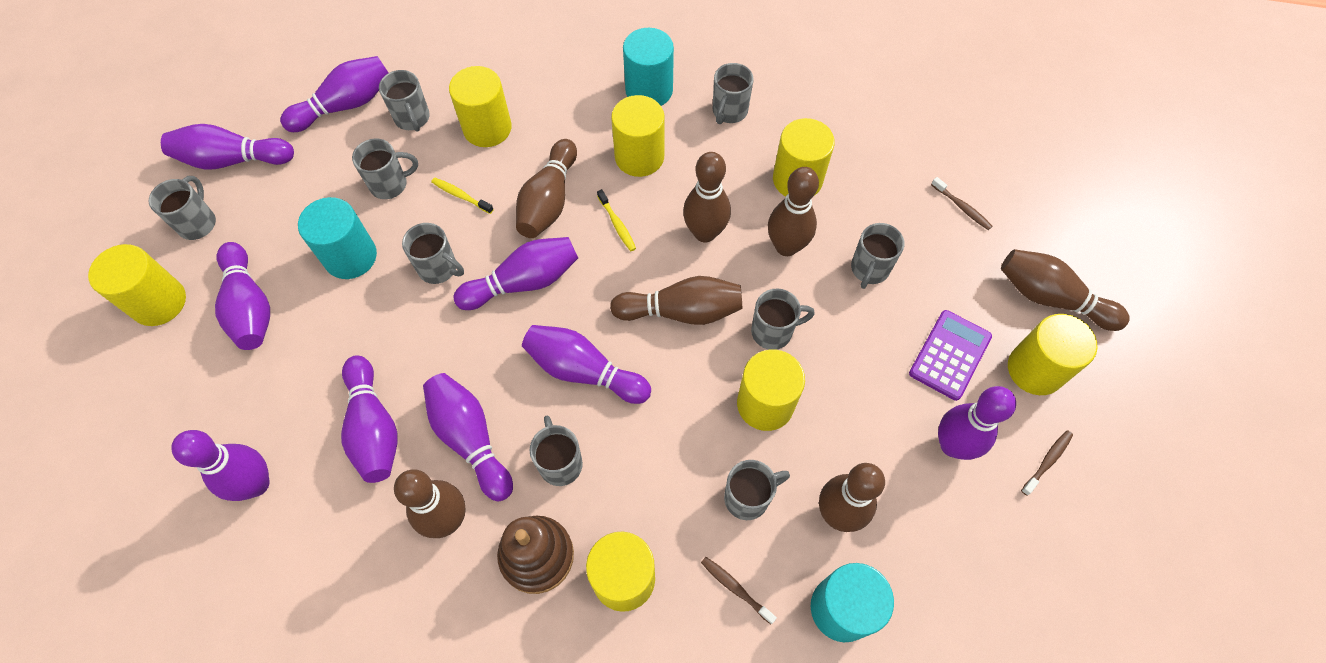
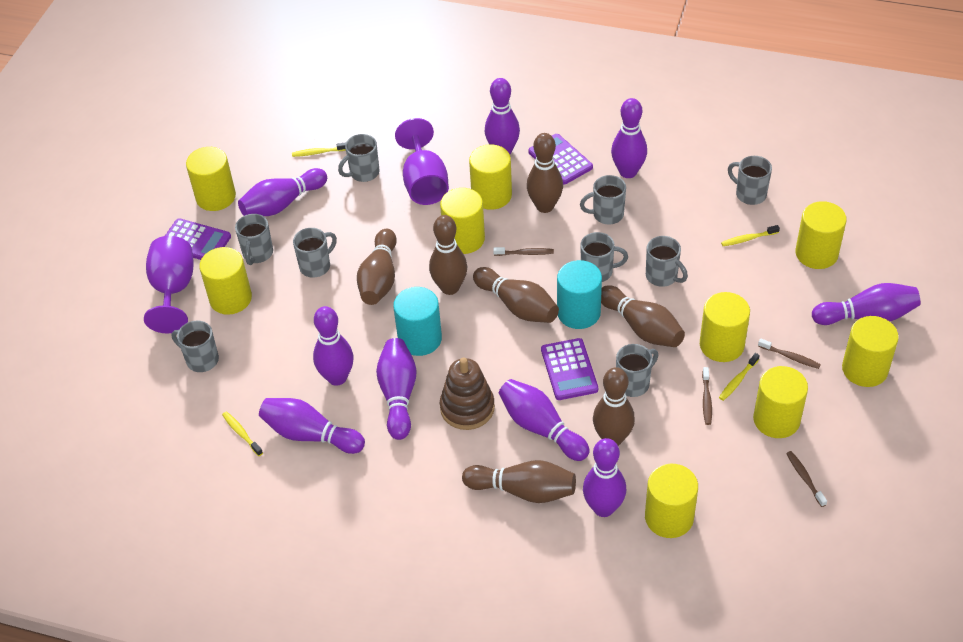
brown toothbrush: 3 -> 4
purple calculator: 1 -> 3
purple goblet: 0 -> 2
turquoise cylinder: 3 -> 2
yellow cylinder: 7 -> 9
yellow toothbrush: 2 -> 4

